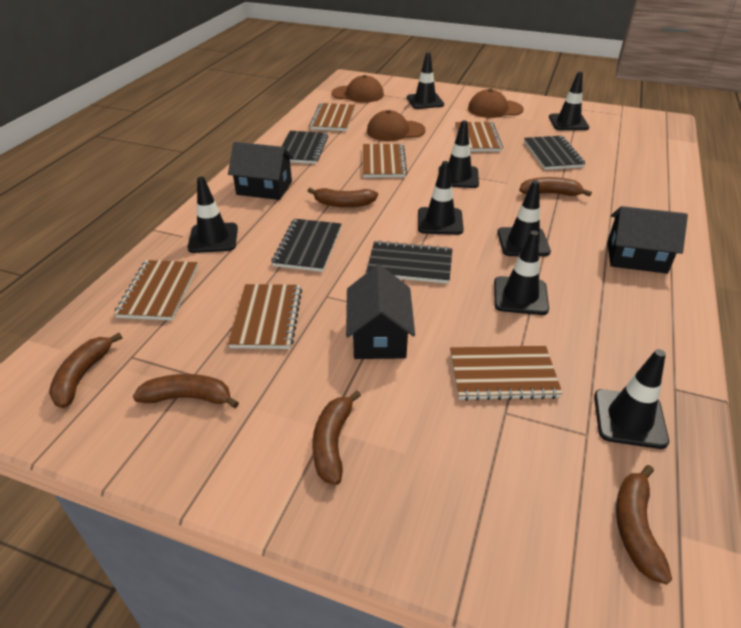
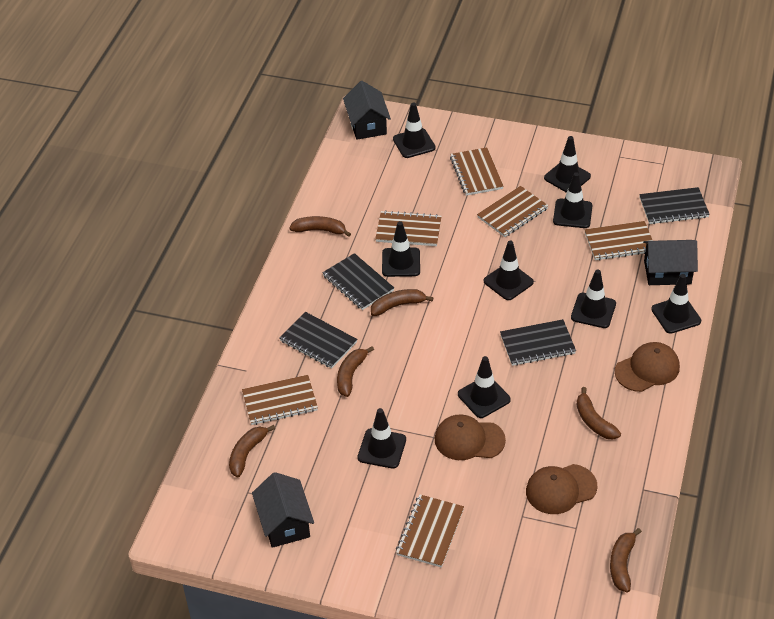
black traffic cone: 8 -> 9

